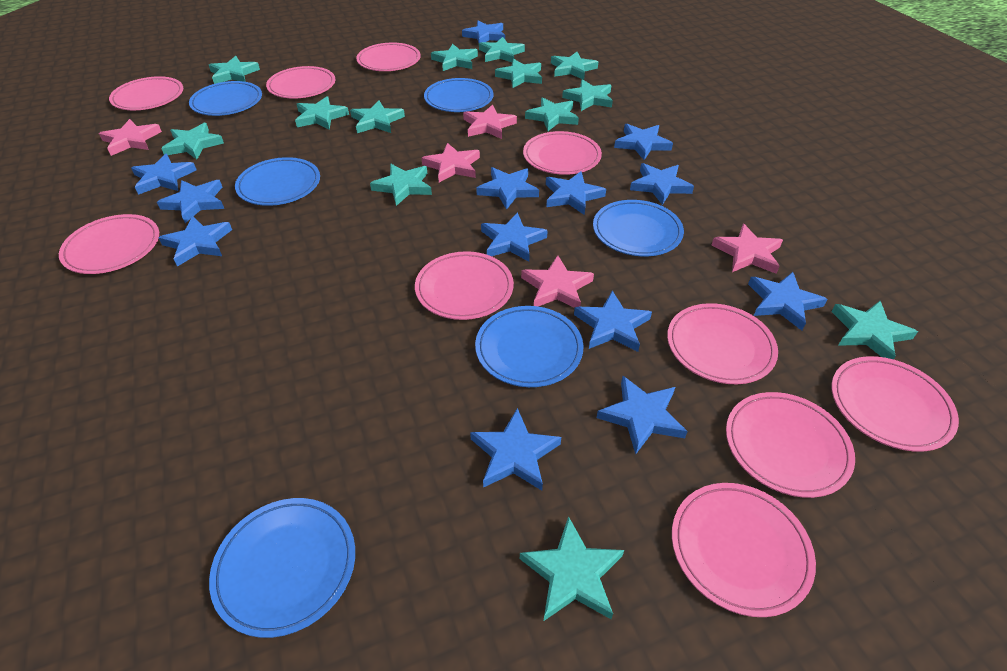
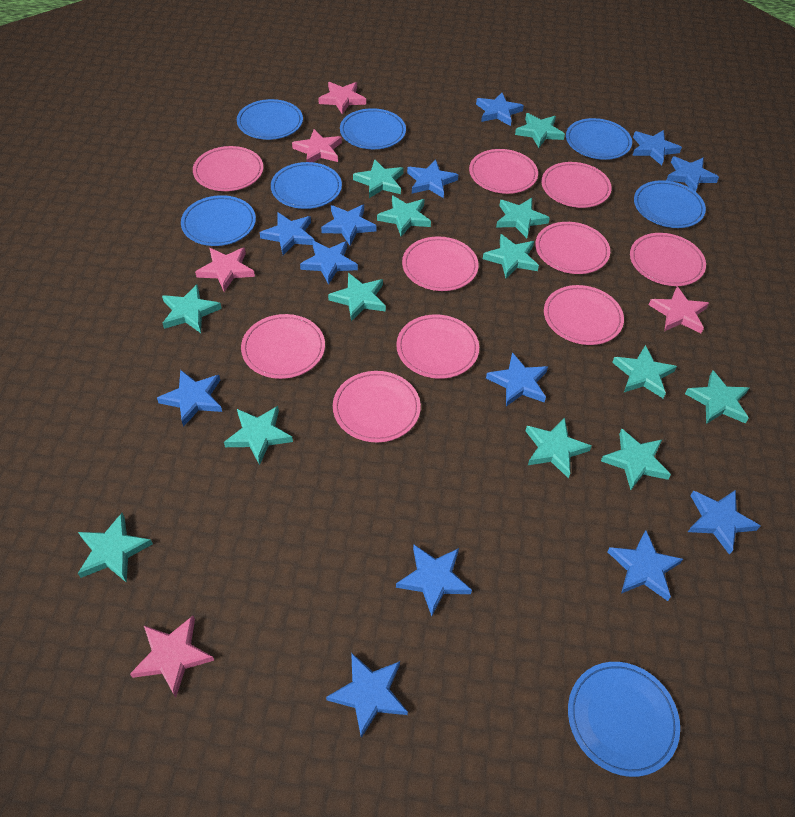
blue plate: 6 -> 7

